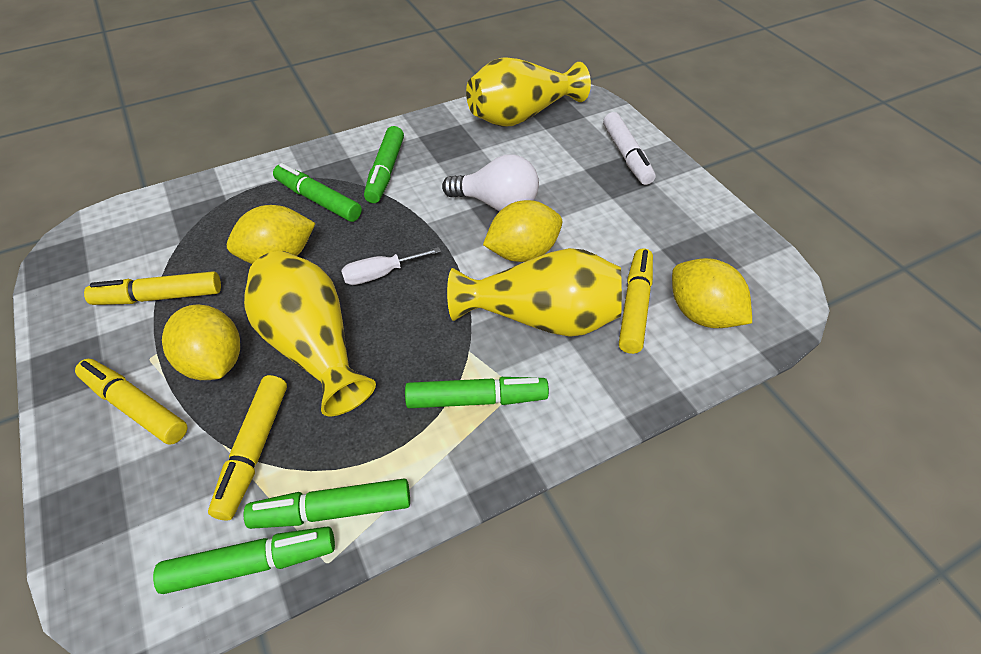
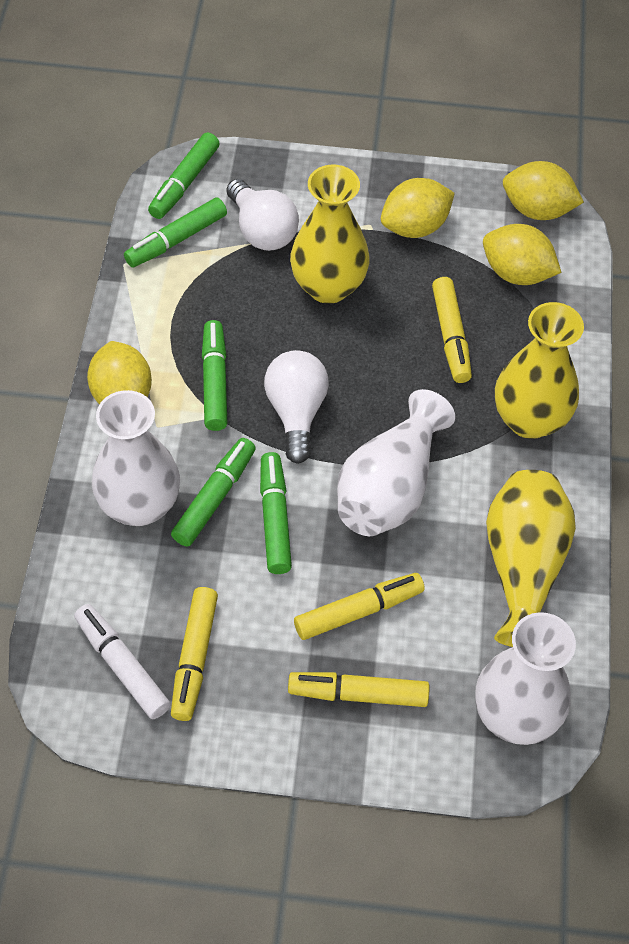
white light bulb: 1 -> 2
white screwdriver: 1 -> 0
white vase: 0 -> 3

